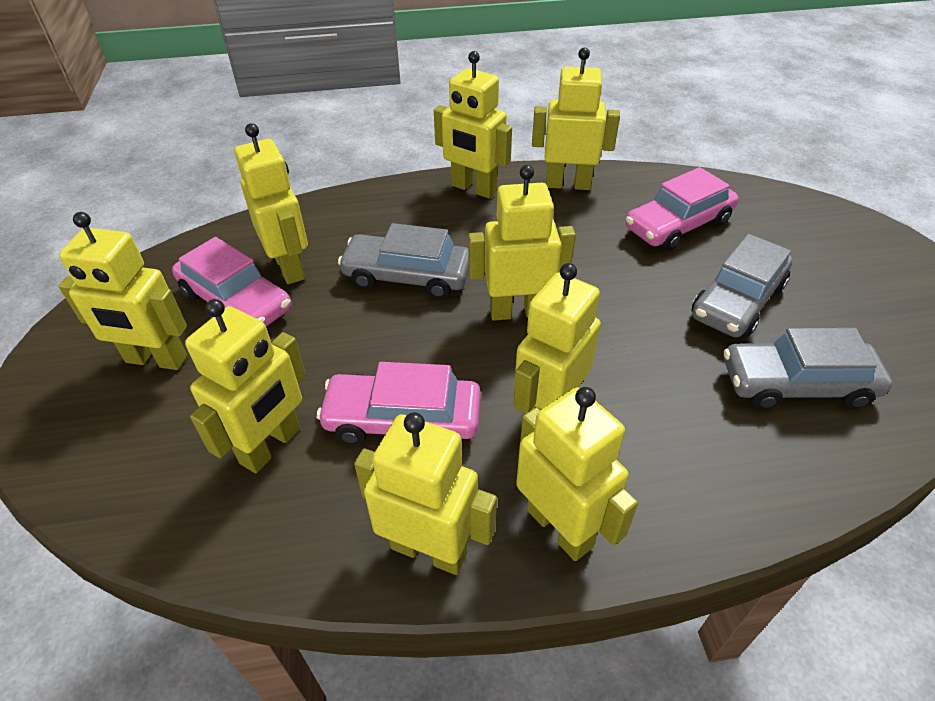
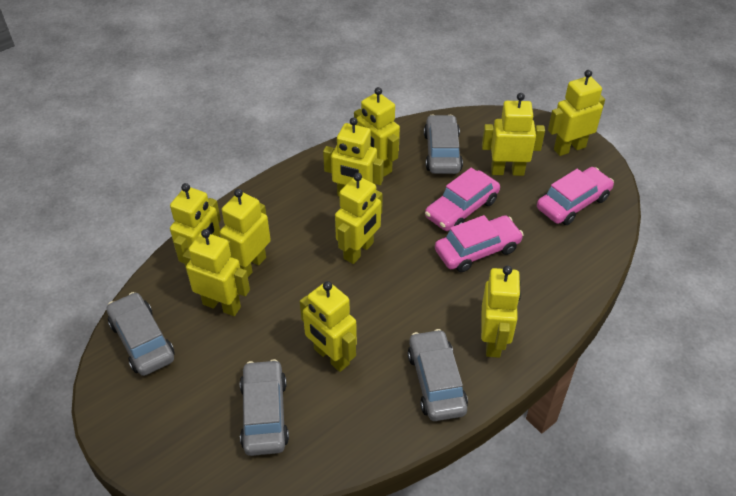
grey car: 3 -> 4
yellow robot: 9 -> 10

